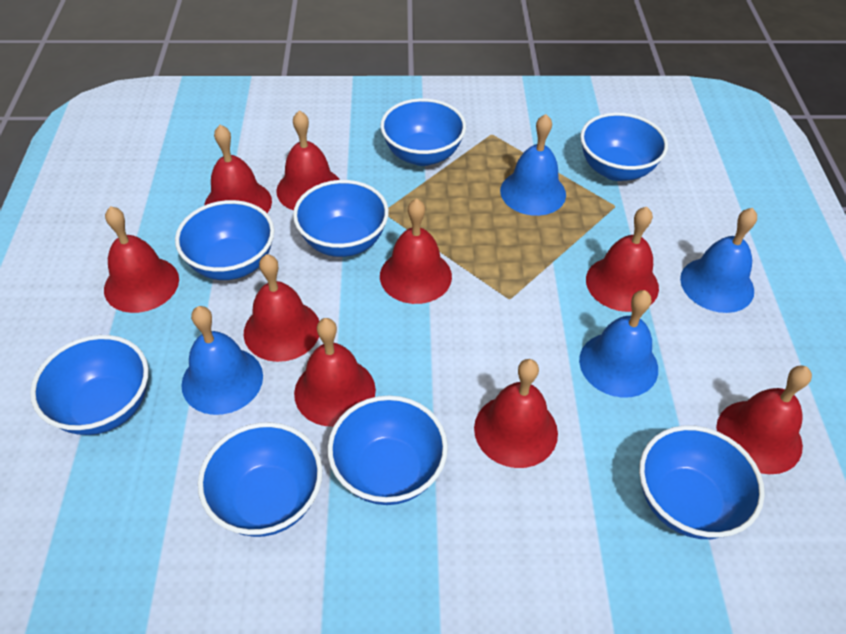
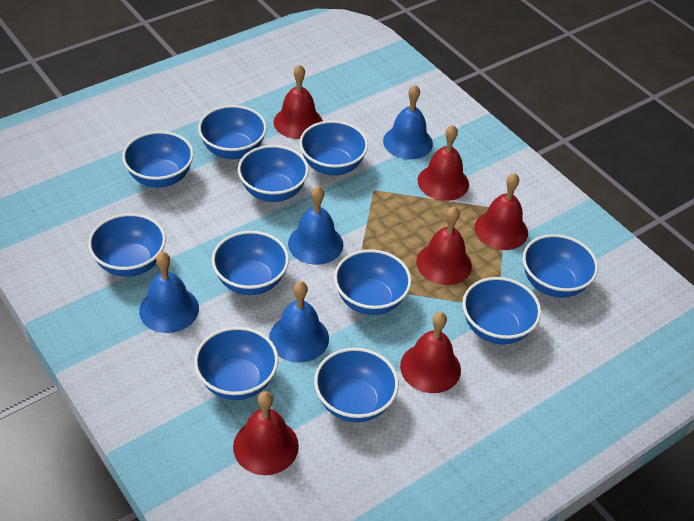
blue bowl: 8 -> 11
red bell: 9 -> 6

